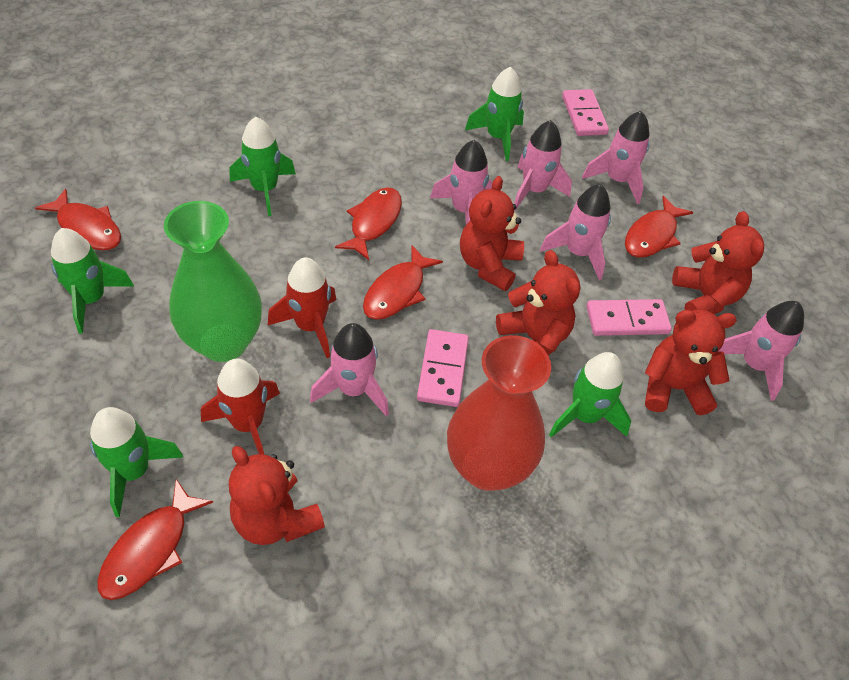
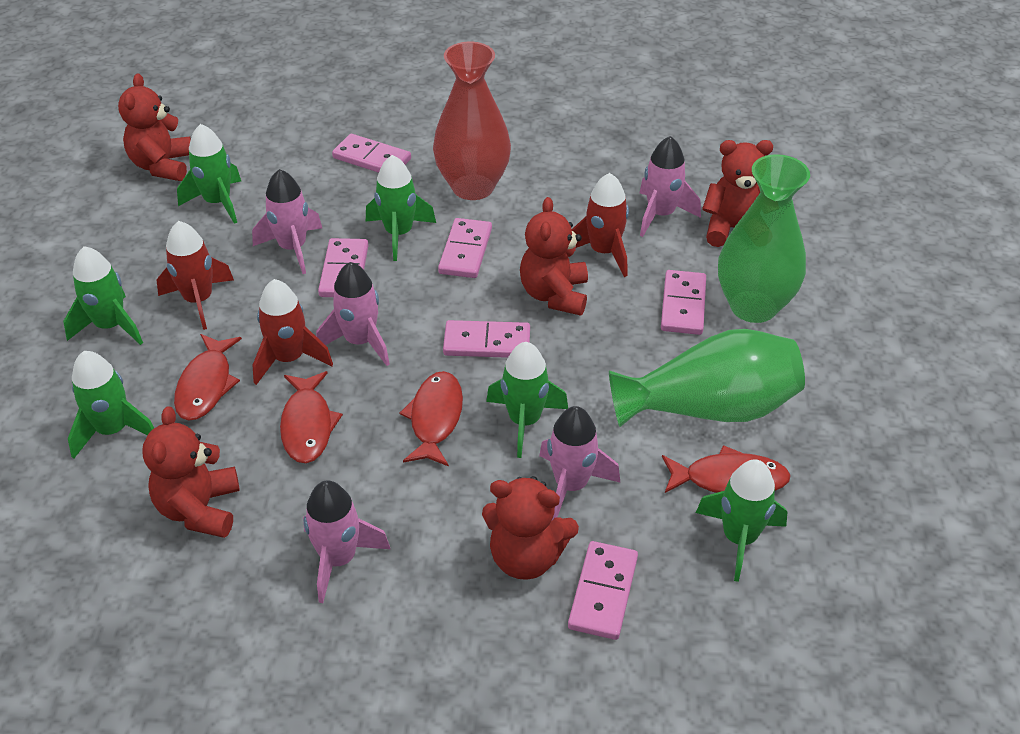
green rocket: 5 -> 6
green vase: 1 -> 2
pink domino: 3 -> 6
pink rocket: 6 -> 5
red fish: 5 -> 4
red rocket: 2 -> 3

